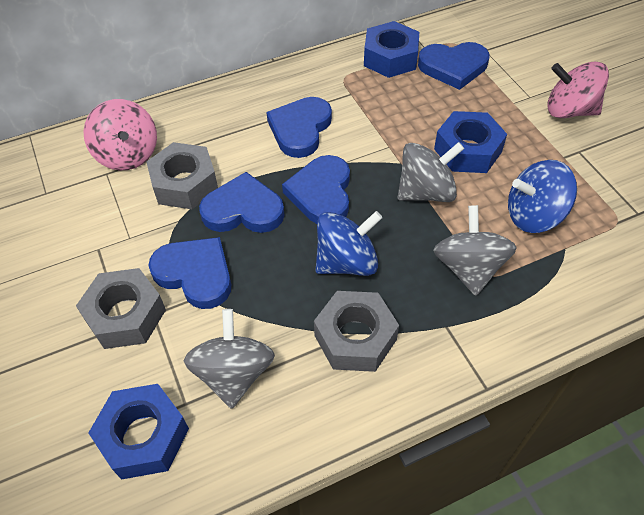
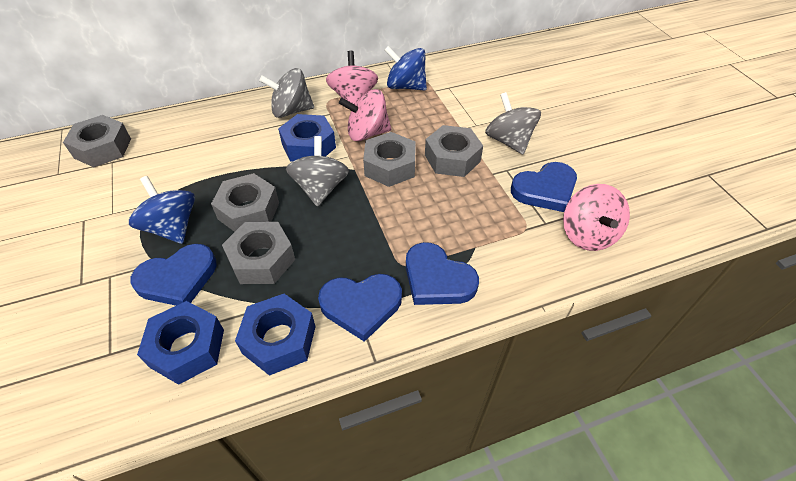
blue heart: 5 -> 4
grey nut: 3 -> 5
pink spinning top: 2 -> 3

